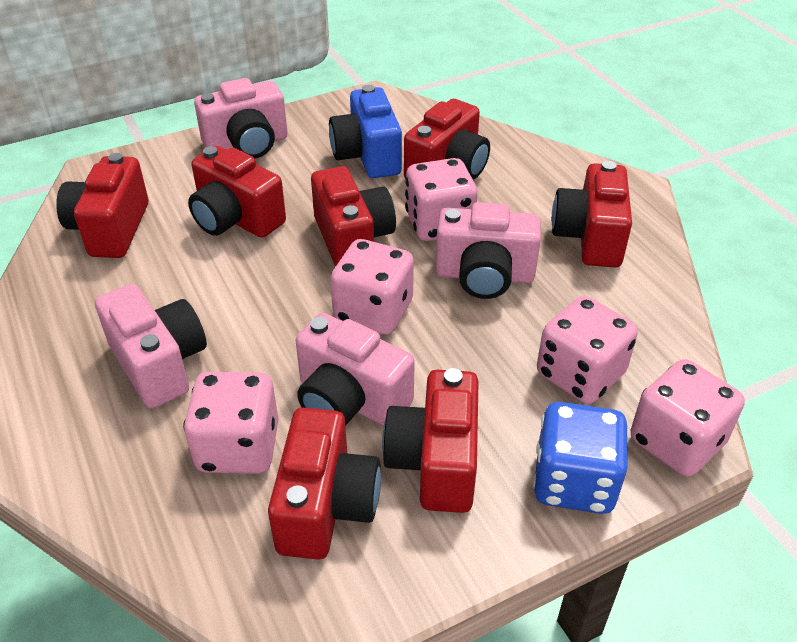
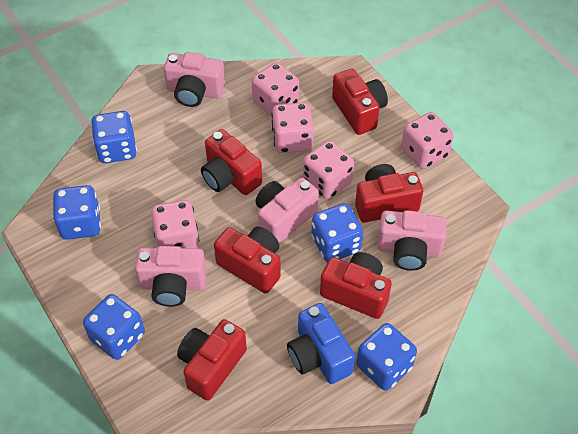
blue dice: 1 -> 5
red camera: 7 -> 6

